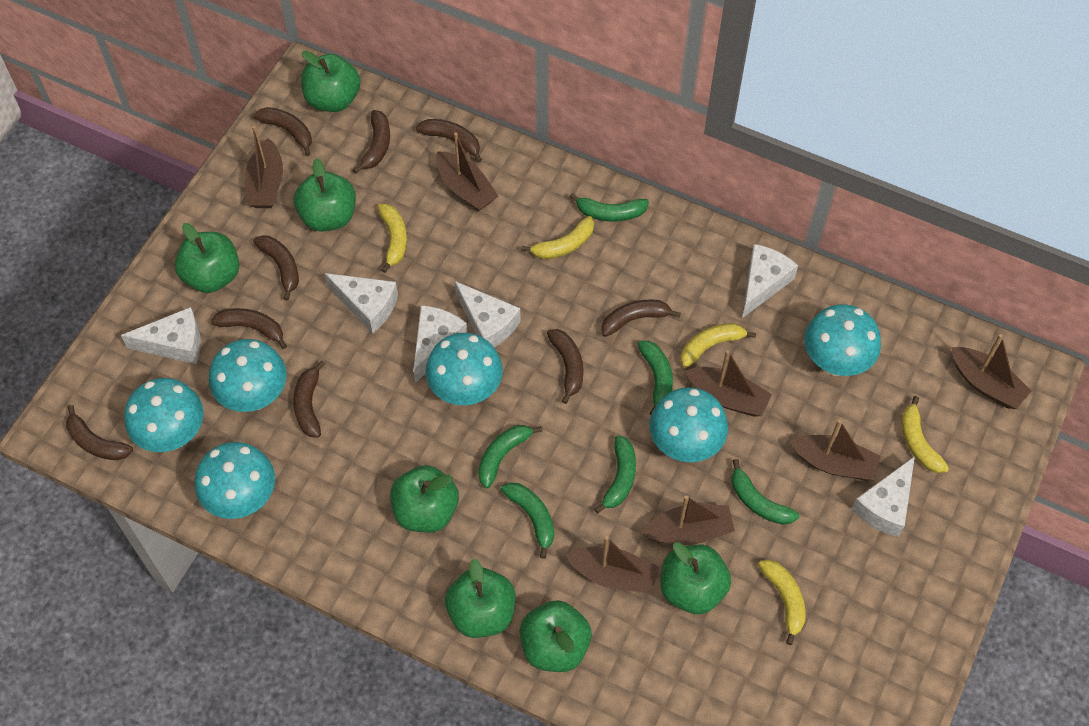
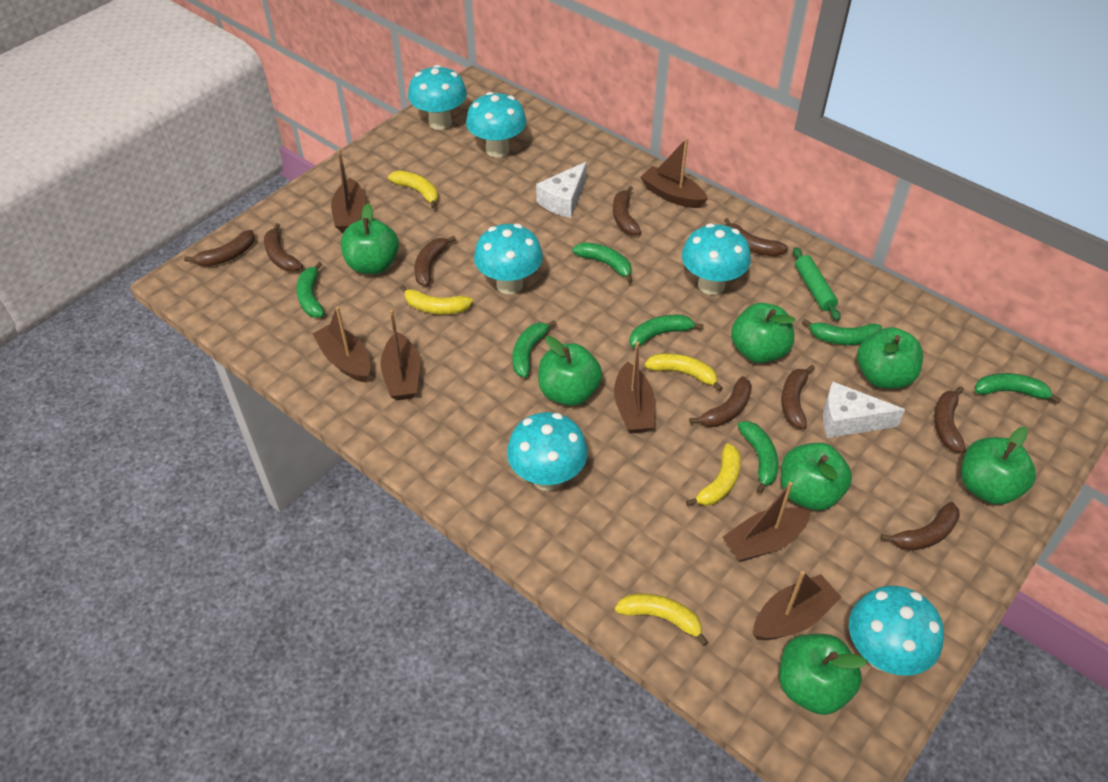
green banana: 6 -> 7
green rolling pin: 0 -> 1
white cheese: 6 -> 2

